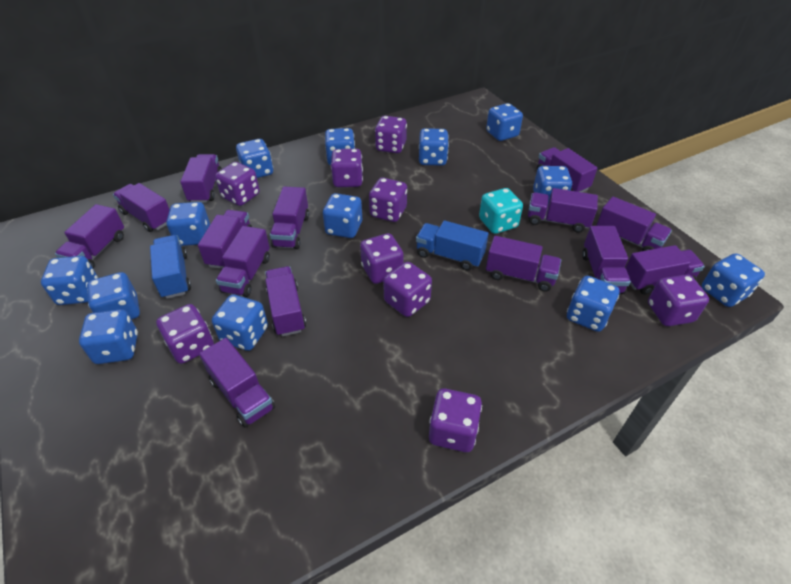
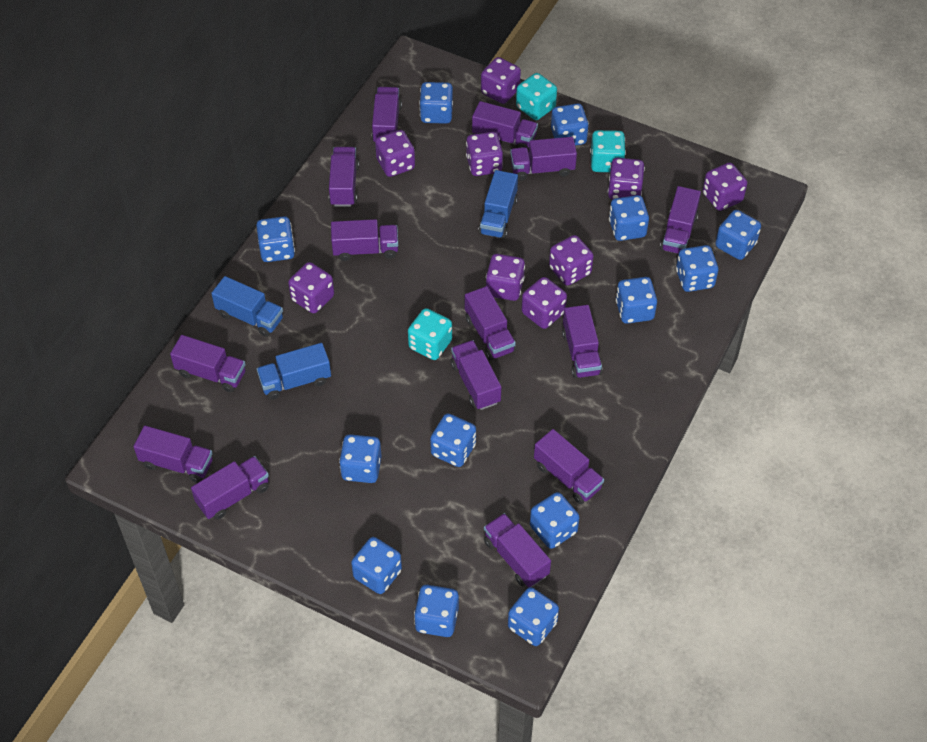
blue truck: 2 -> 3
turquoise dice: 1 -> 3

